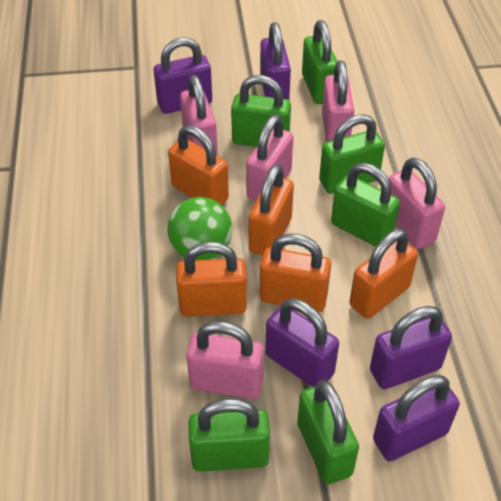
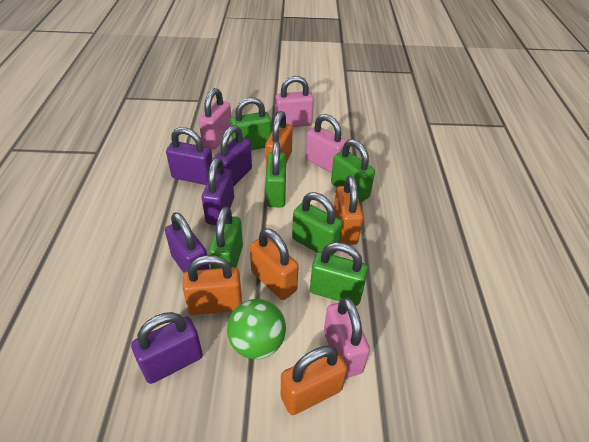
pink padlock: 5 -> 4

